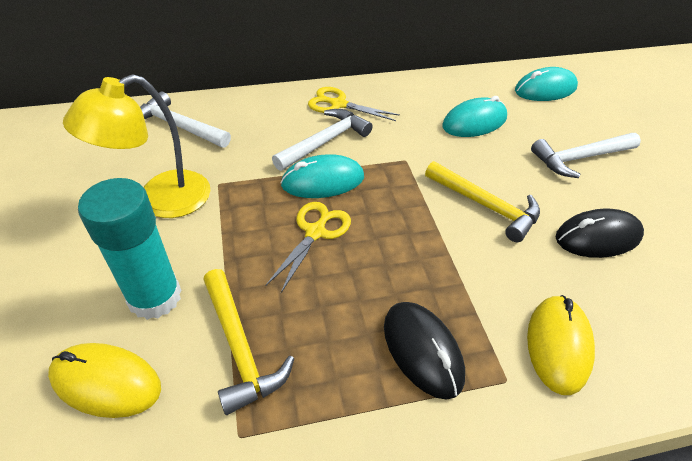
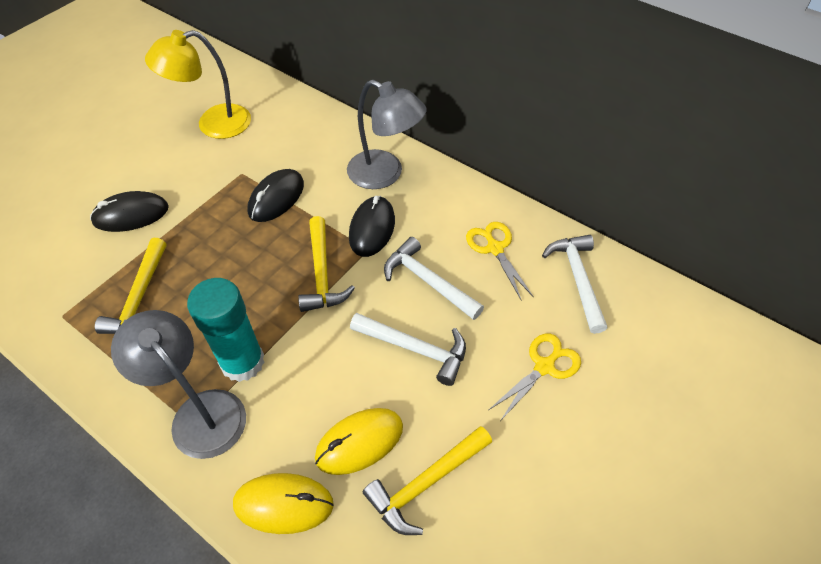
black mouse: 2 -> 3
grey lamp: 0 -> 2
turquoise mouse: 3 -> 0
yellow hammer: 2 -> 3

